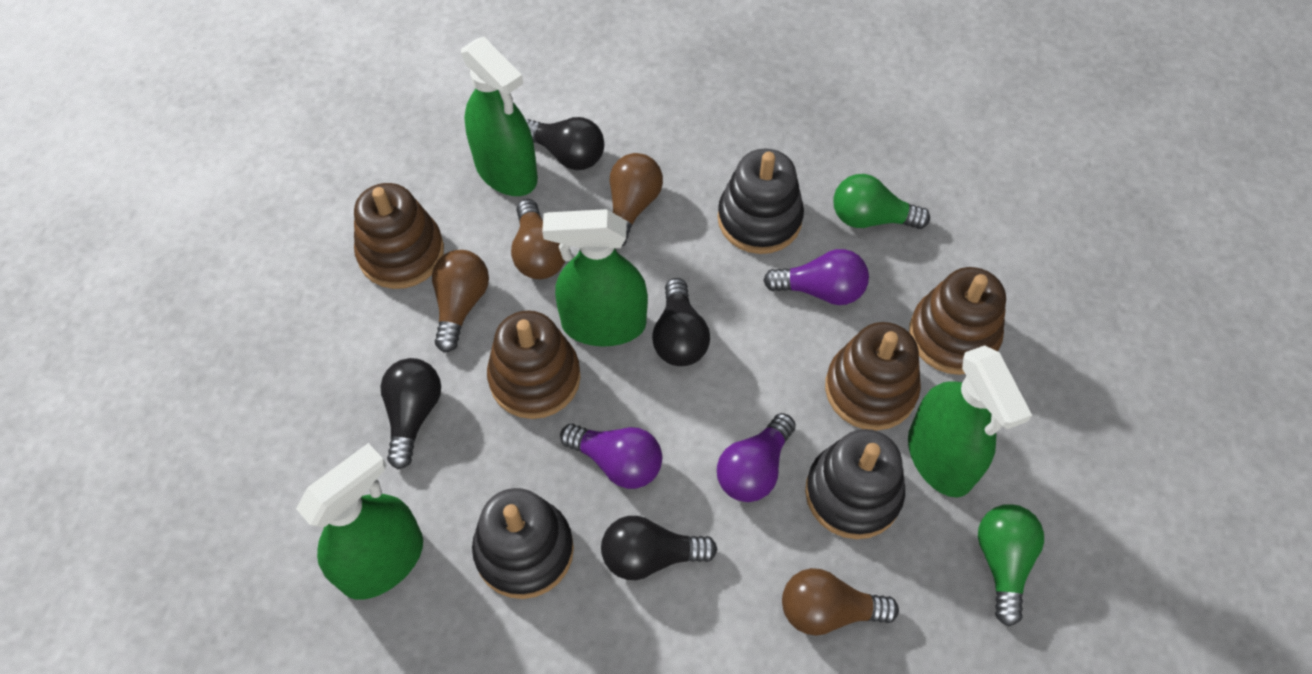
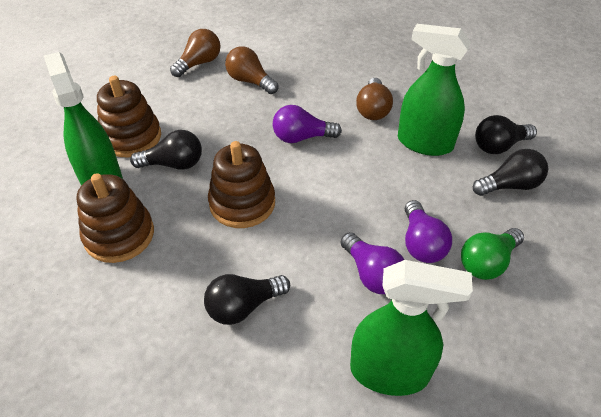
black stacking toy: 3 -> 0
brown light bulb: 4 -> 3
brown stacking toy: 4 -> 3
green light bulb: 2 -> 1
green spray bottle: 4 -> 3

